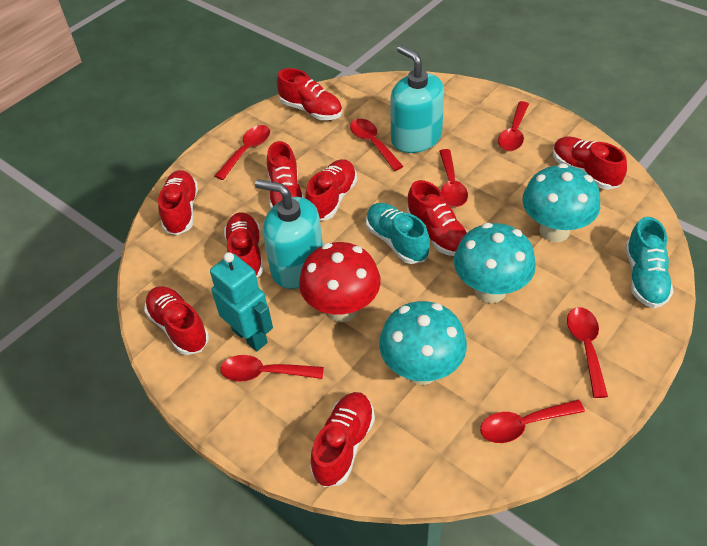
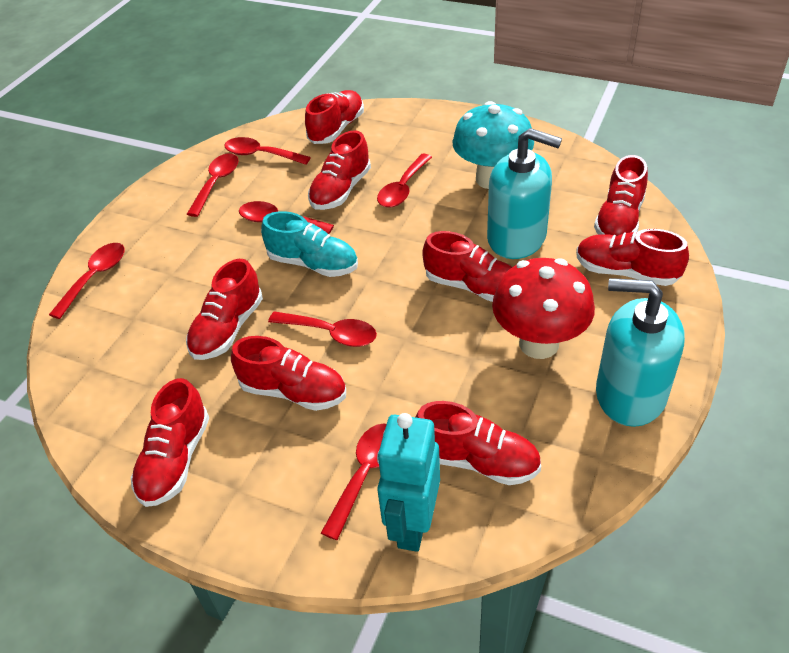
turquoise mushroom: 3 -> 1
turquoise shoe: 2 -> 1

